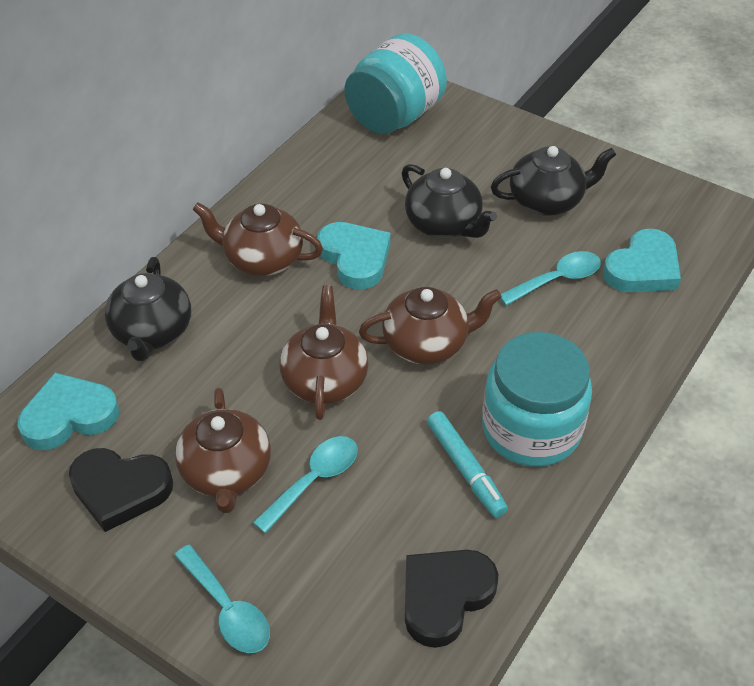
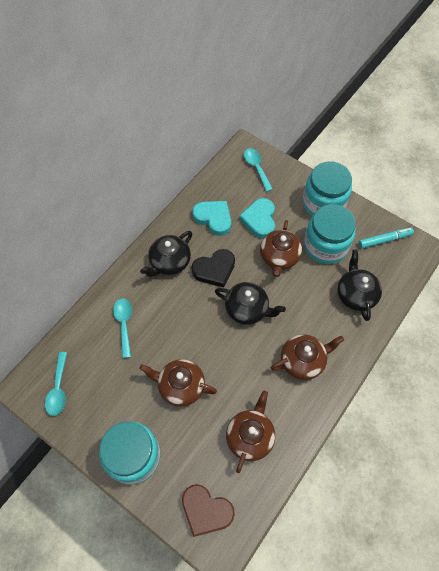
black heart: 2 -> 1
brown heart: 0 -> 1
turquoise heart: 3 -> 2
turquoise jar: 2 -> 3

